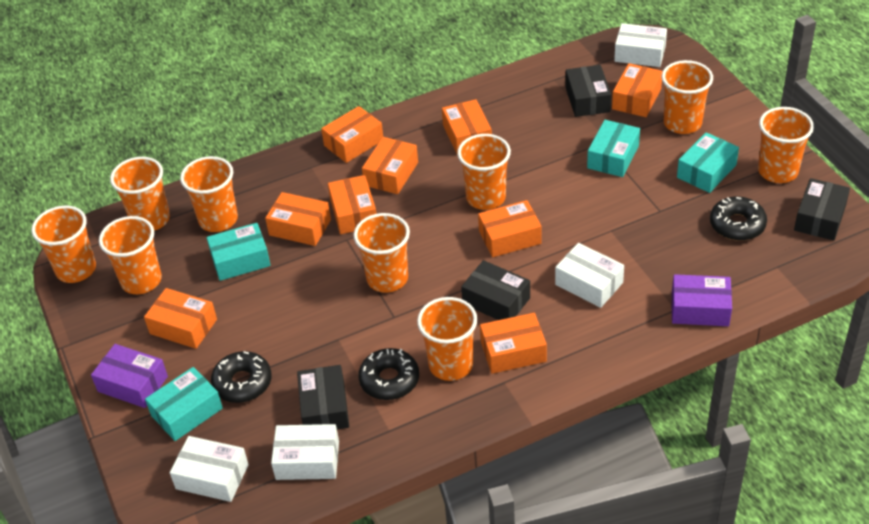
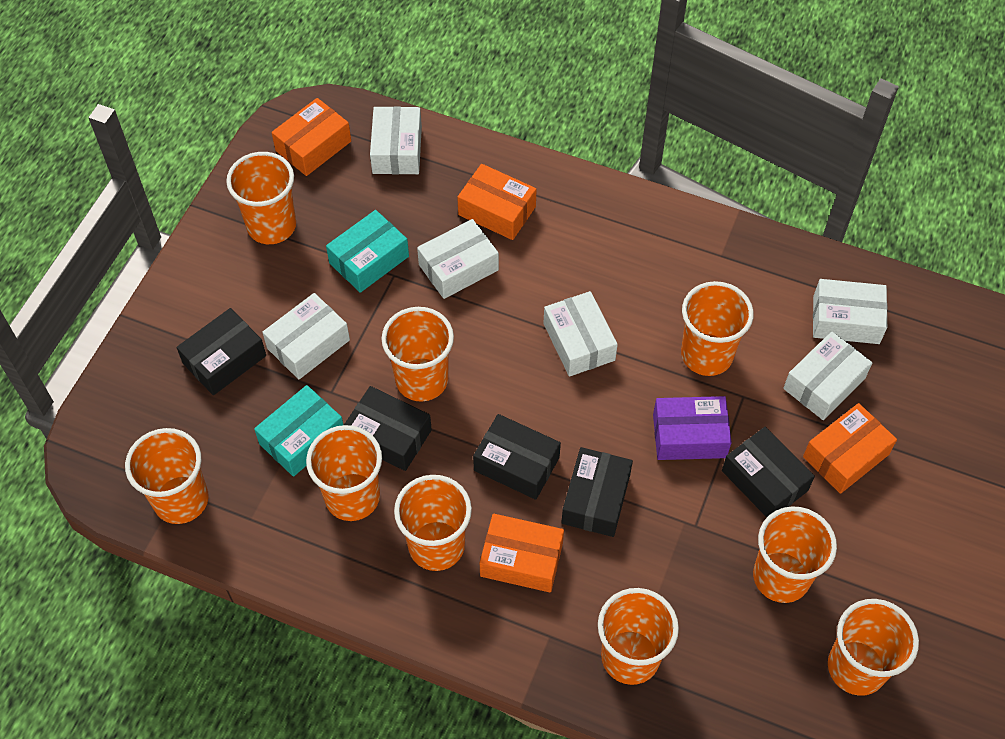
black box: 4 -> 5
black donut: 3 -> 0
orange box: 9 -> 4
purple box: 2 -> 1
turquoise box: 4 -> 2
white box: 4 -> 6

